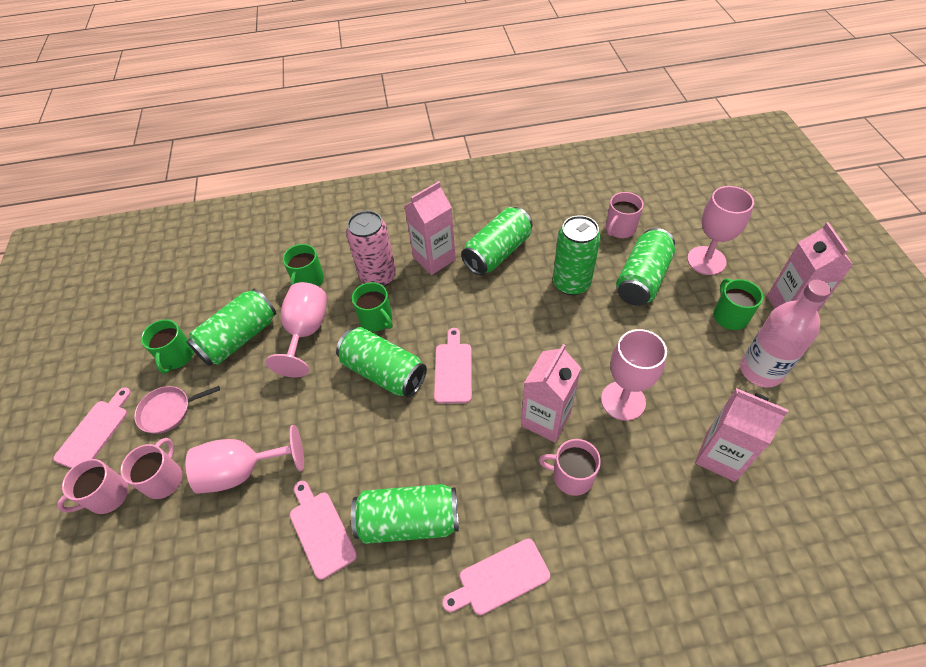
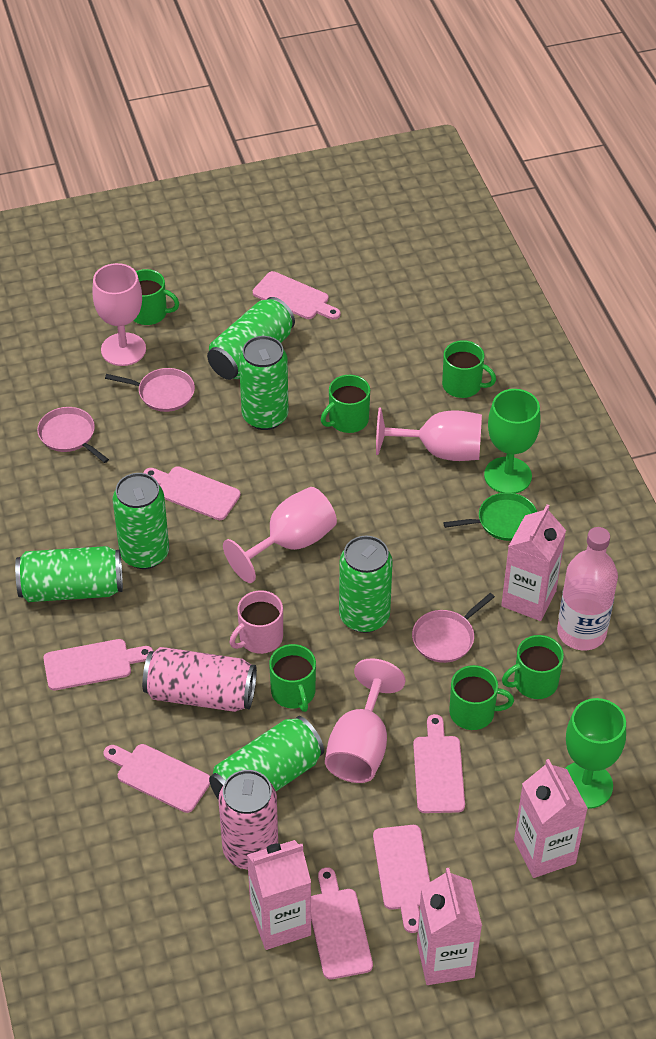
green goblet: 0 -> 2
green mug: 4 -> 6
green pan: 0 -> 1
pink can: 1 -> 2
pink cutting board: 4 -> 7
pink mug: 4 -> 1
pink pan: 1 -> 3

